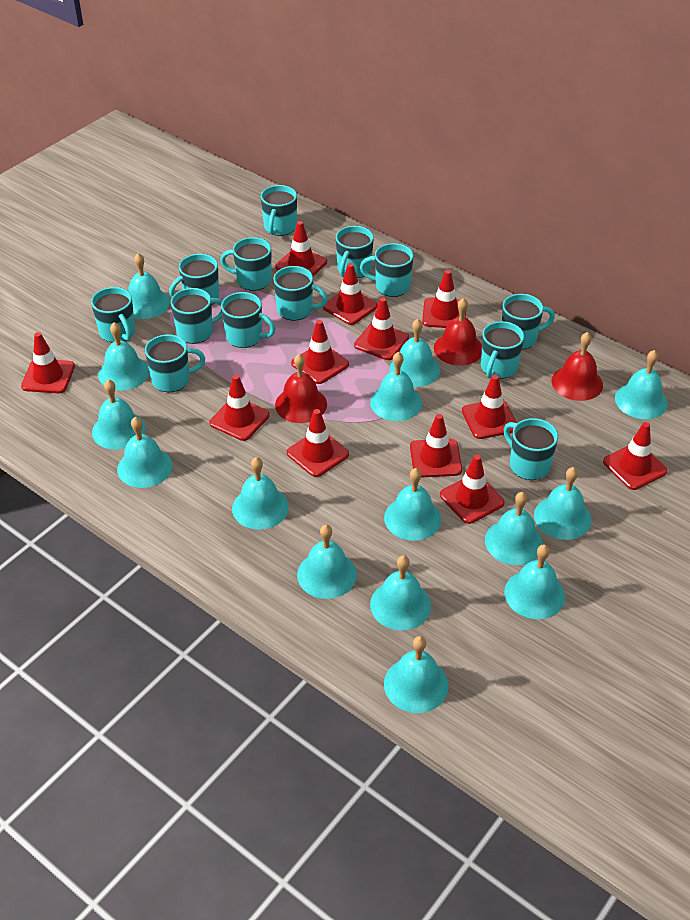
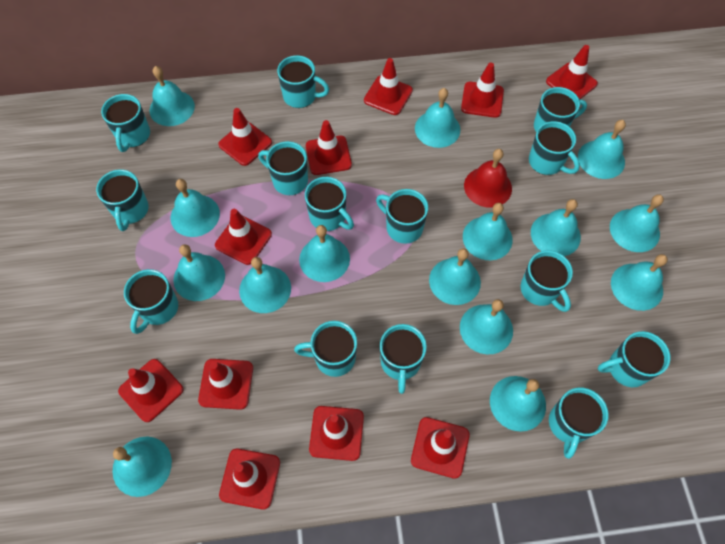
red bell: 3 -> 1
red traffic cone: 12 -> 11
turquoise mug: 13 -> 14

